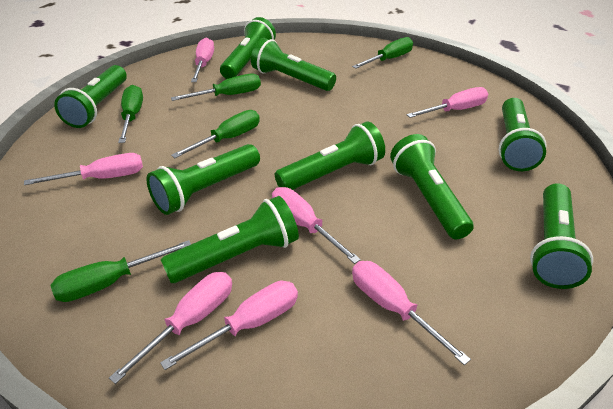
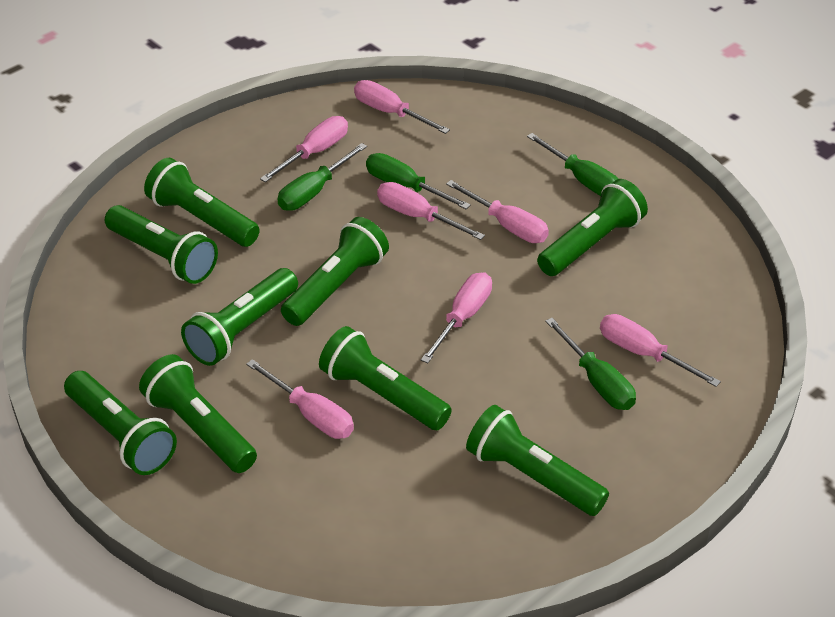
green screwdriver: 5 -> 4

